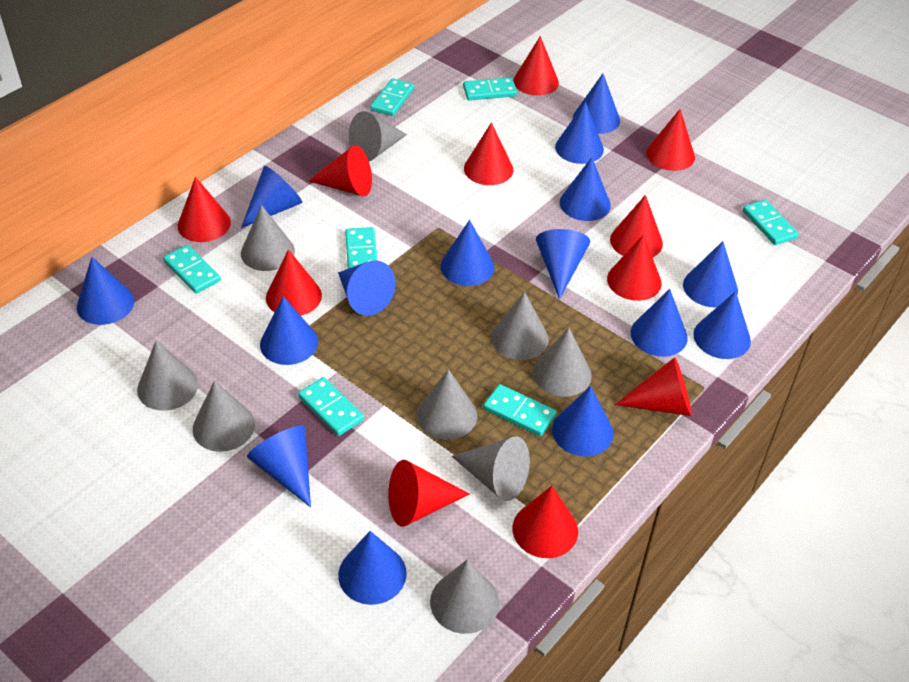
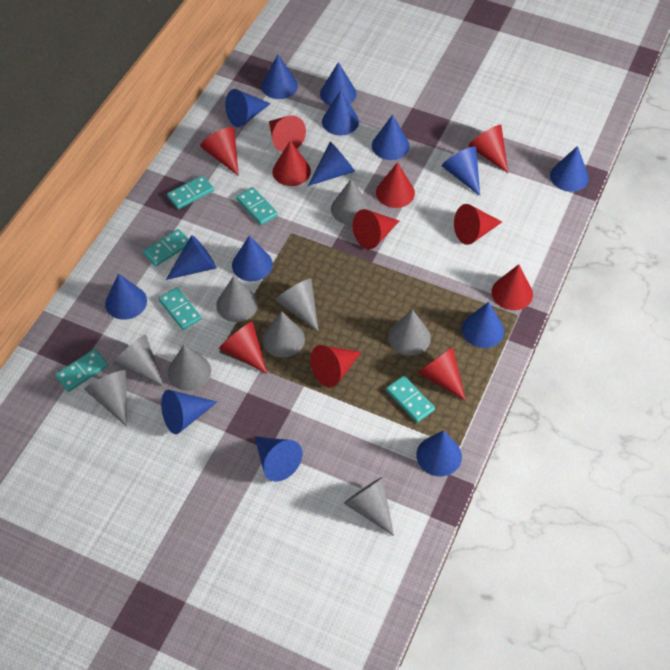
turquoise domino: 7 -> 6

